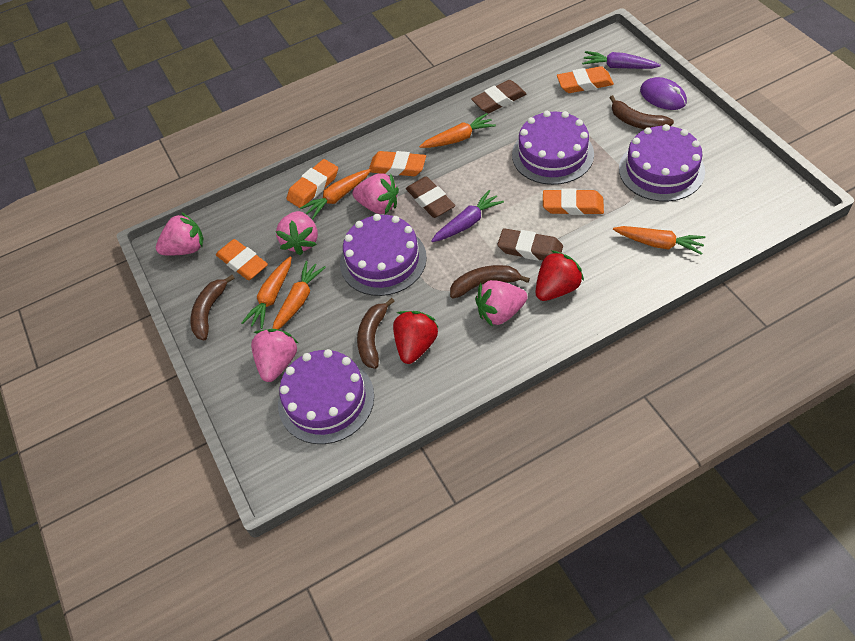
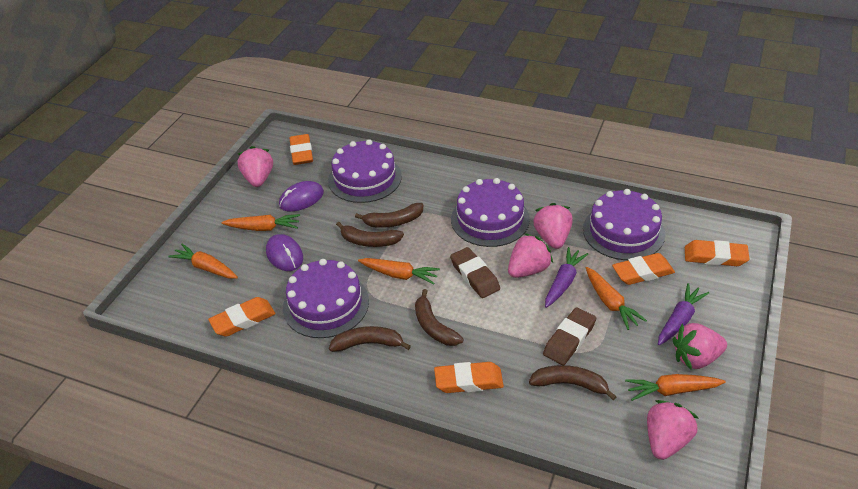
brown banana: 4 -> 5
brown eraser: 3 -> 2
purple mouse: 1 -> 2
red strawberry: 2 -> 0

